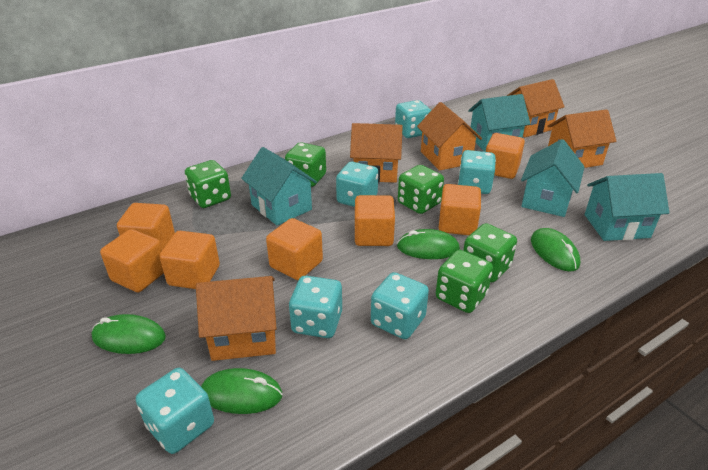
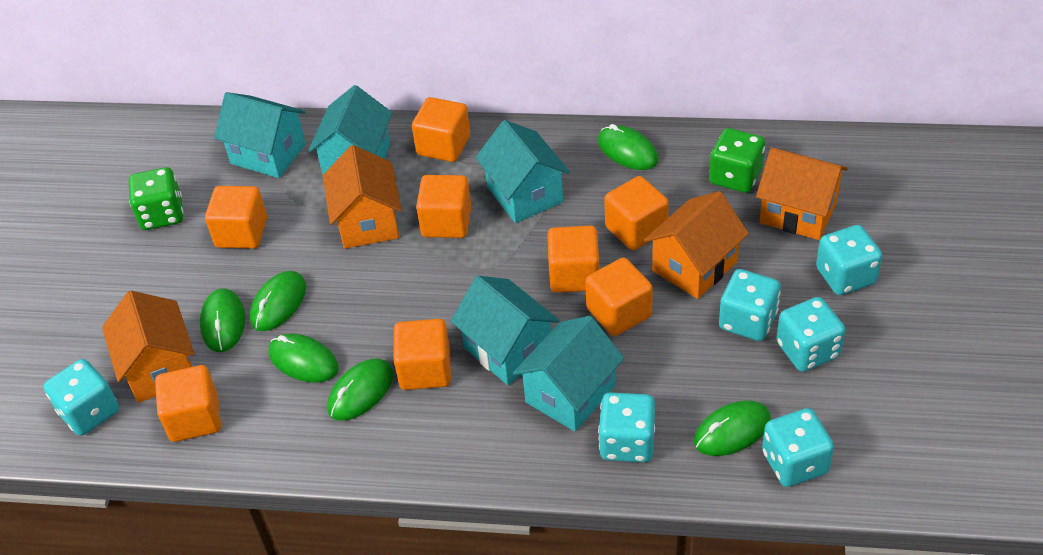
green dice: 5 -> 2
green mouse: 4 -> 6
orange cube: 7 -> 8
orange house: 5 -> 4
turquoise house: 4 -> 5

